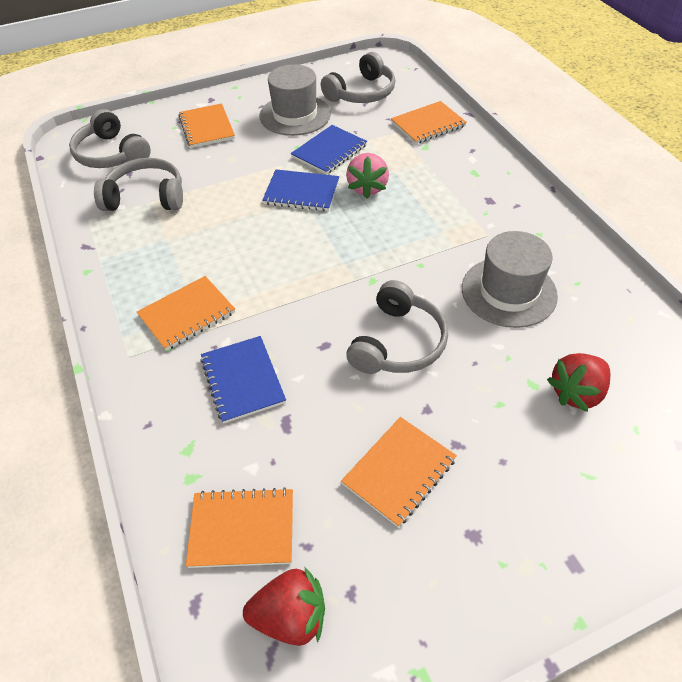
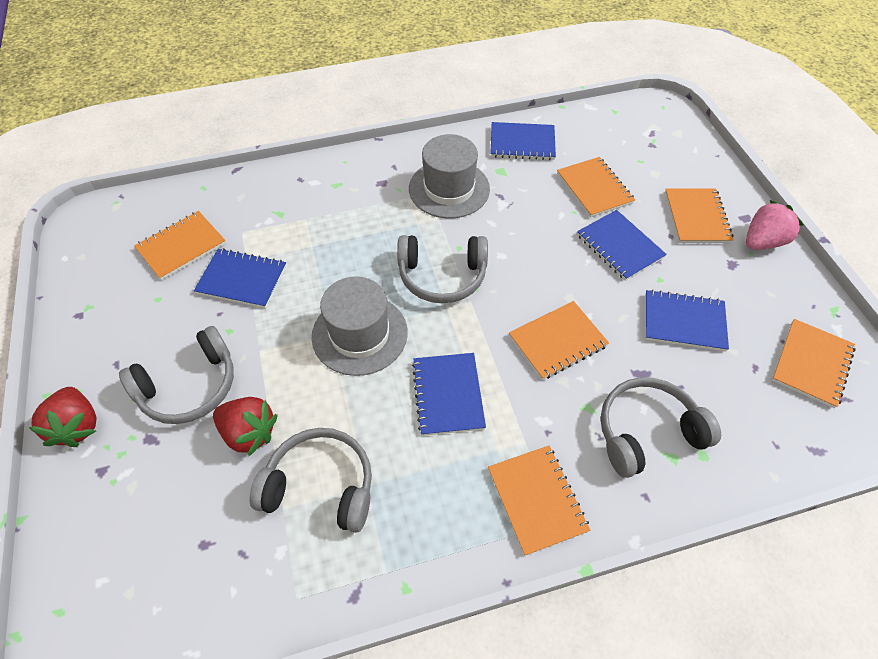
blue notebook: 3 -> 5
orange notebook: 5 -> 6

